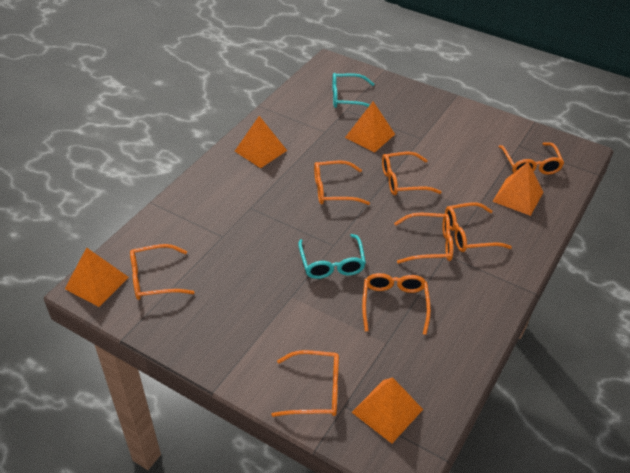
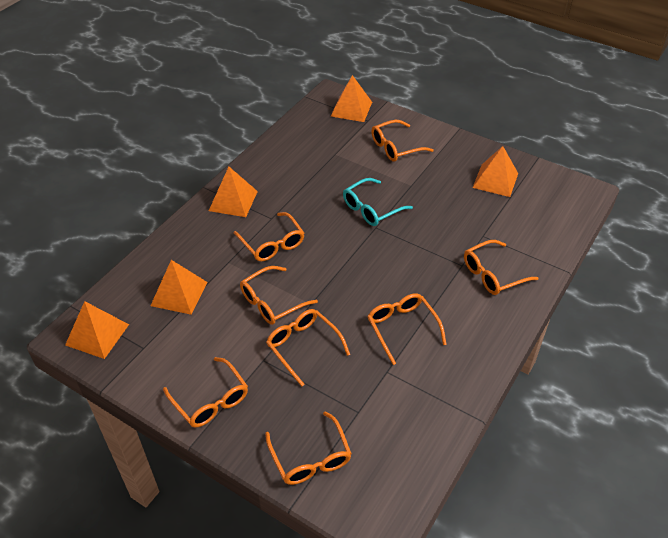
turquoise glasses: 2 -> 1

